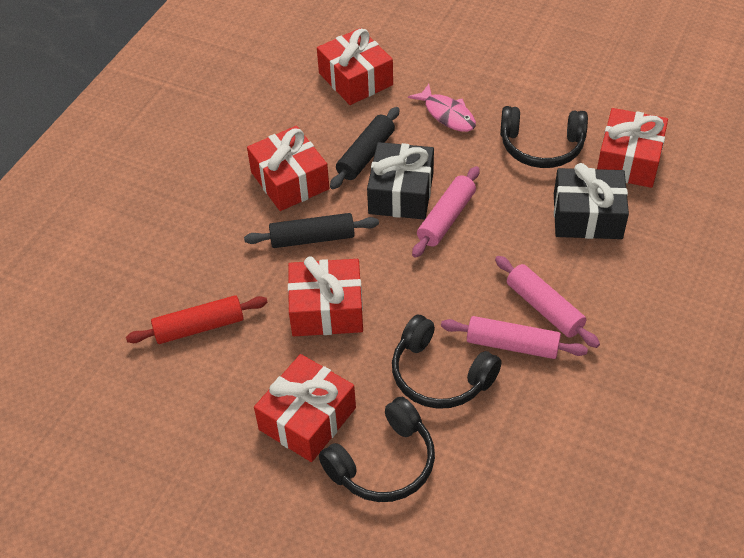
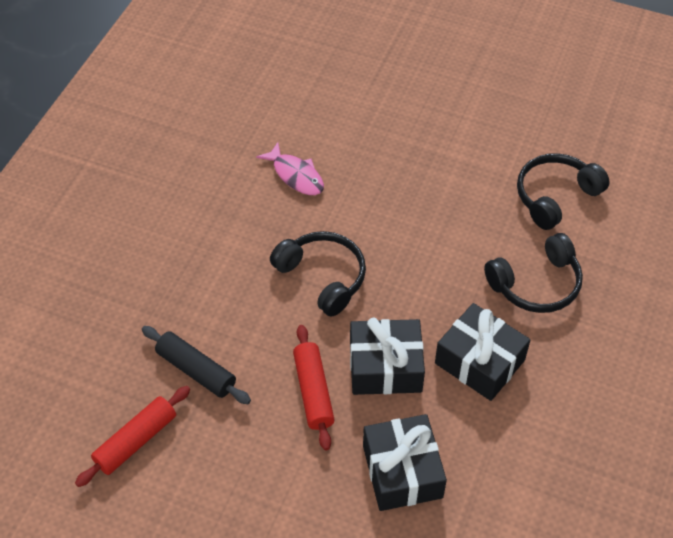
black gift: 2 -> 3
black rolling pin: 2 -> 1
pink rolling pin: 3 -> 0
red gift: 5 -> 0
red rolling pin: 1 -> 2

